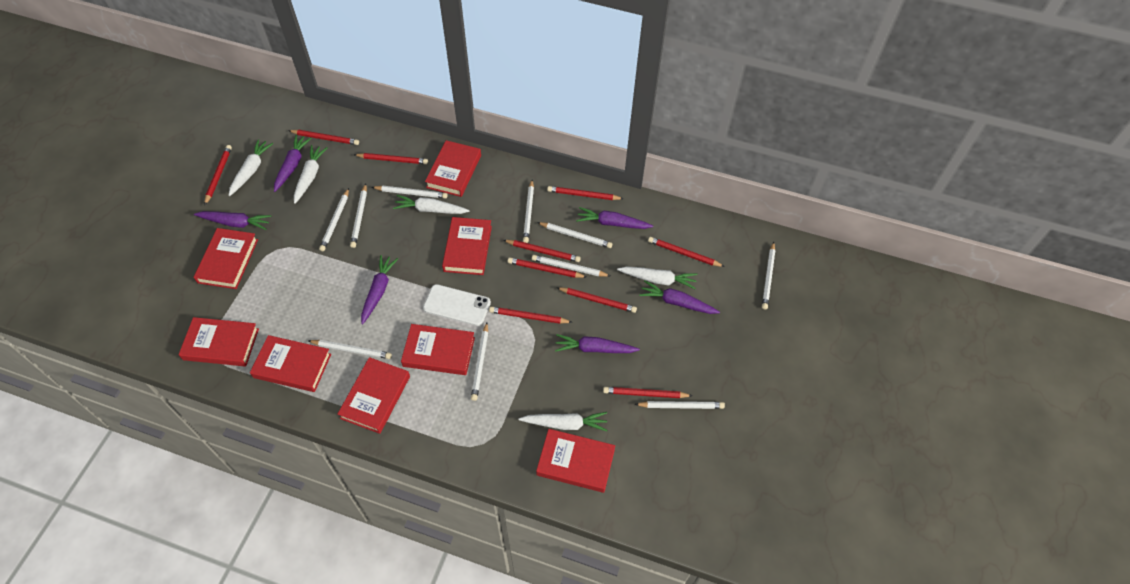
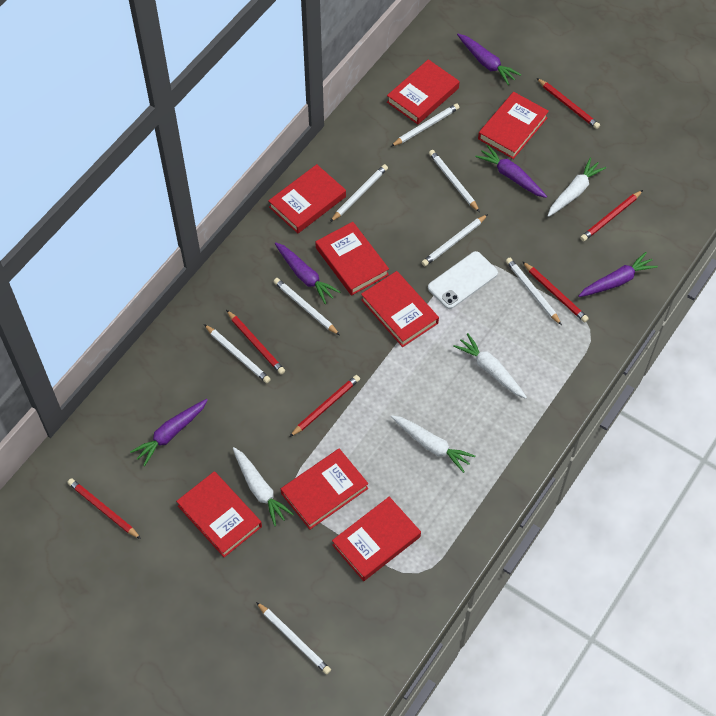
purple carrot: 6 -> 5
red pencil: 10 -> 6
white carrot: 5 -> 4
white pencil: 10 -> 8

